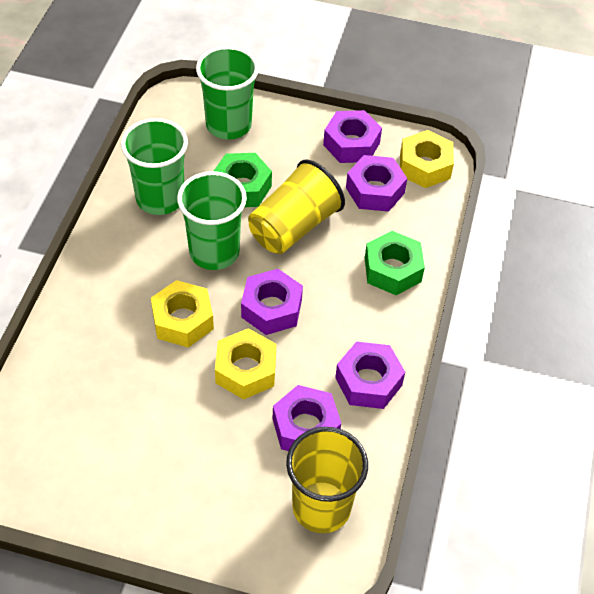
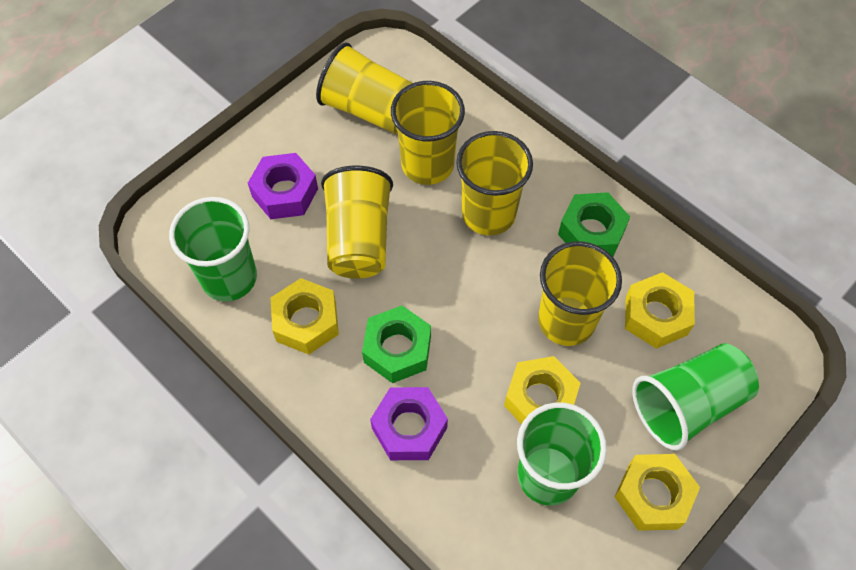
purple nut: 5 -> 2
yellow cup: 2 -> 5
yellow nut: 3 -> 4

